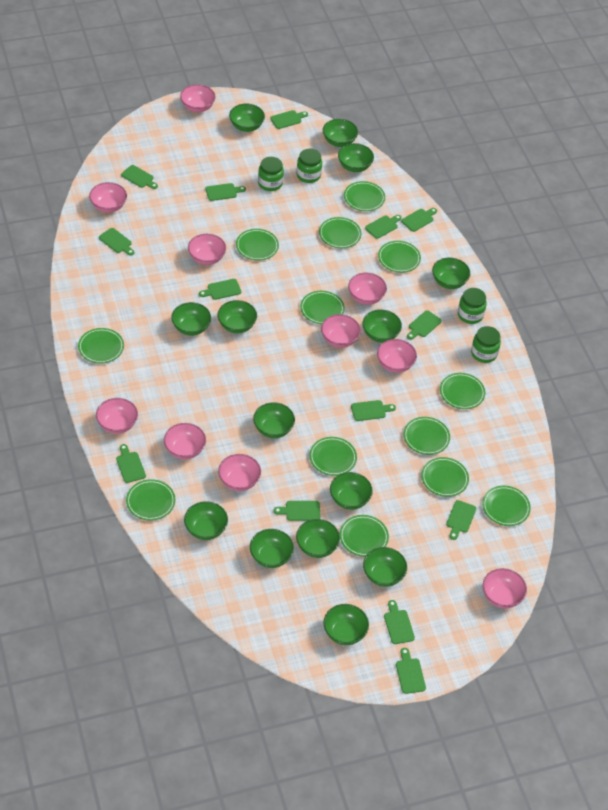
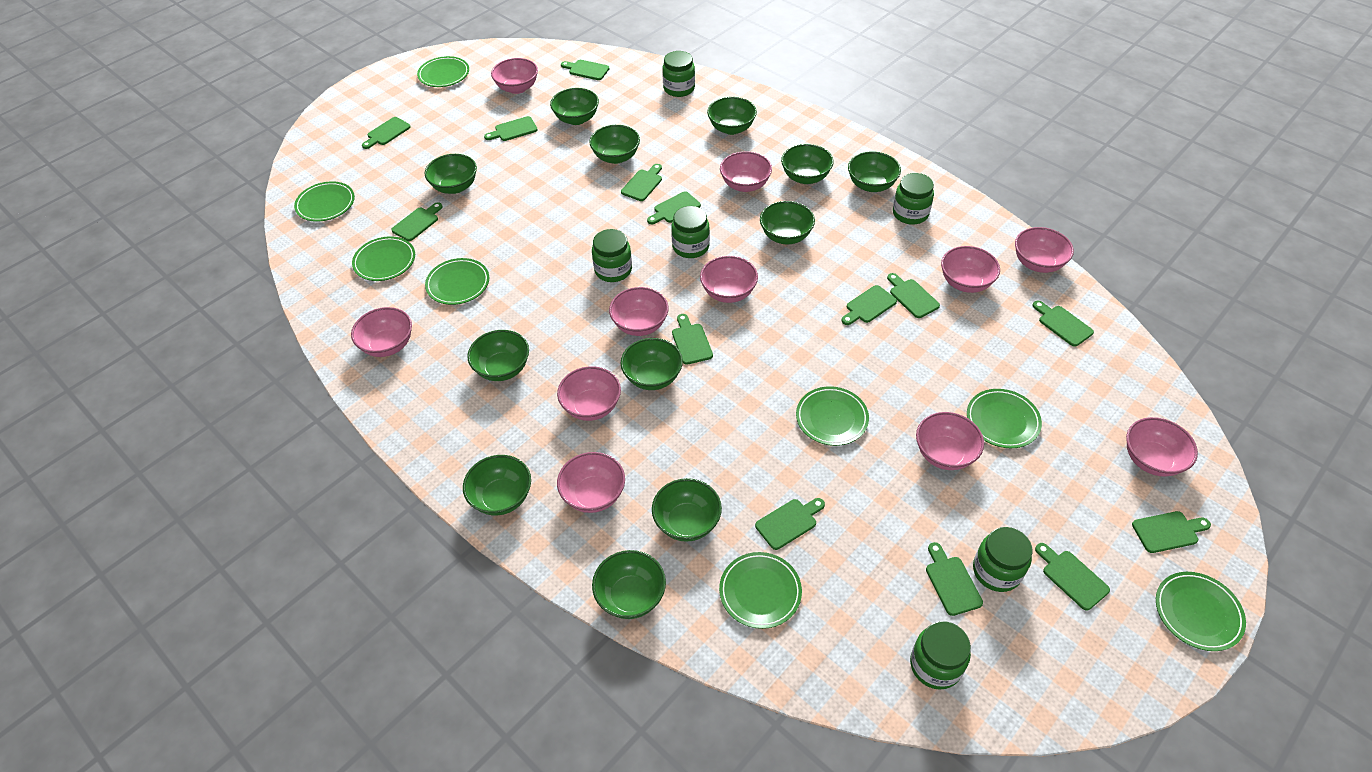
green bowl: 14 -> 12
green jar: 4 -> 6
green plate: 13 -> 8
pink bowl: 10 -> 11

